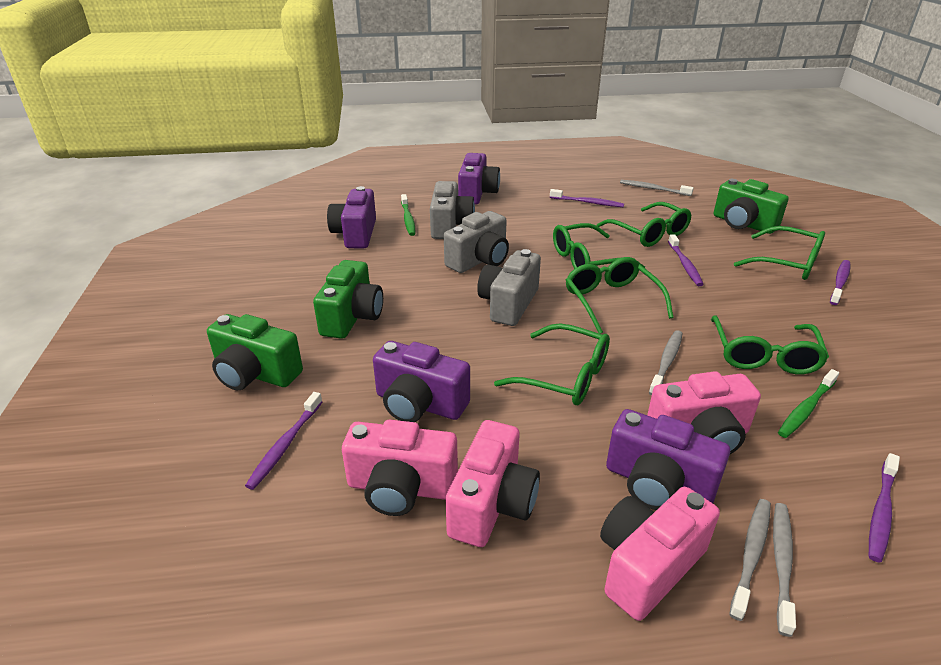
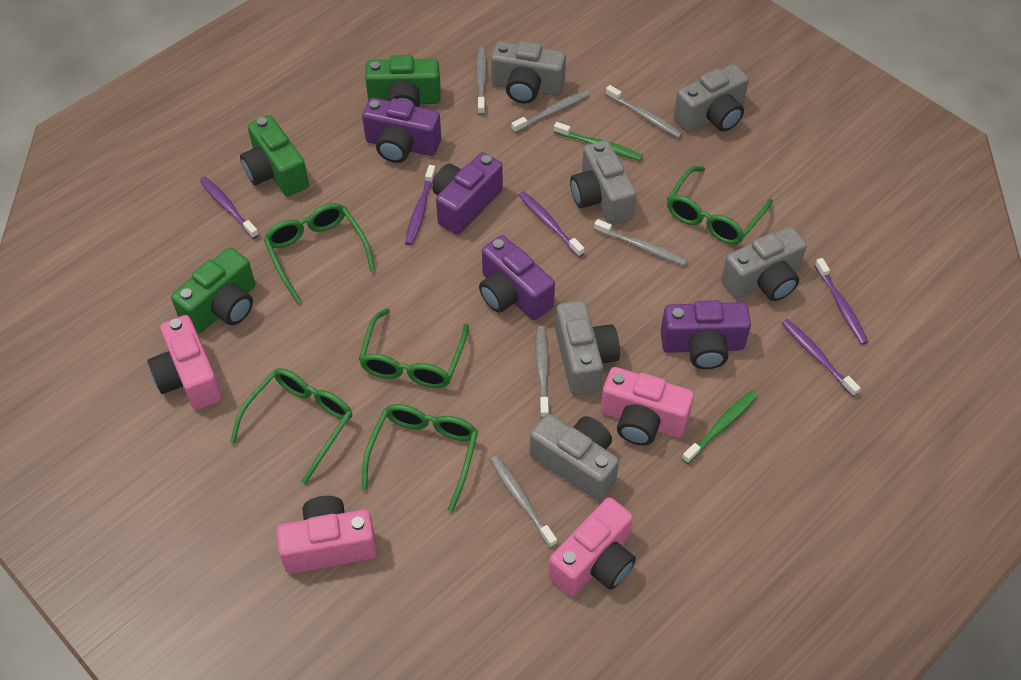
green glasses: 6 -> 5
grey camera: 3 -> 6
grey toothbrush: 4 -> 6

